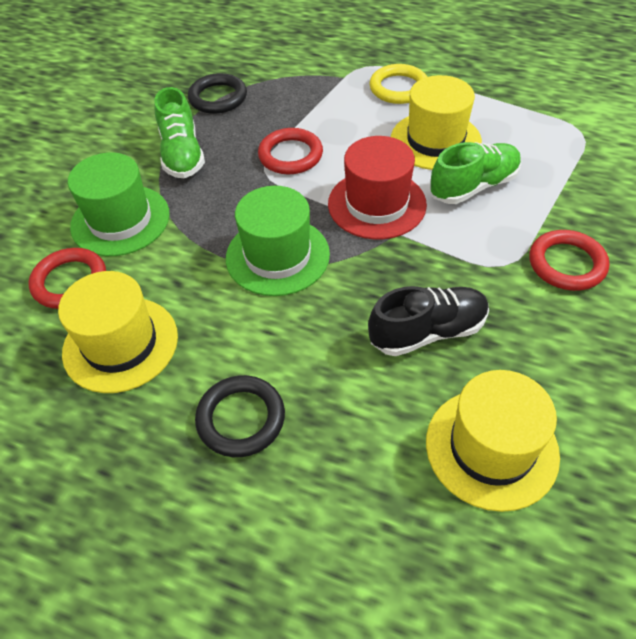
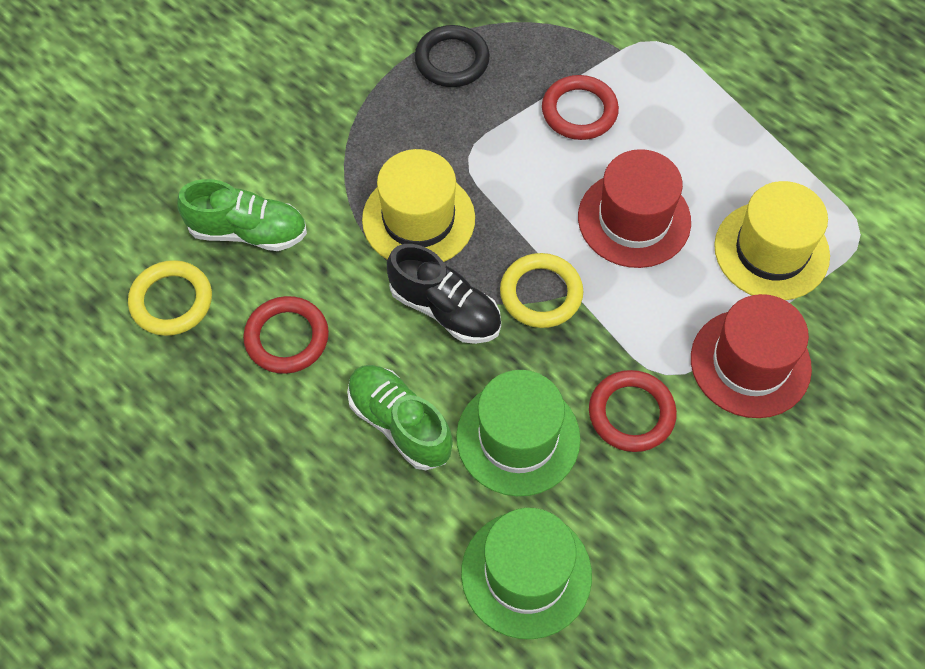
black ring: 2 -> 1
red hat: 1 -> 2
yellow hat: 3 -> 2
yellow ring: 1 -> 2

